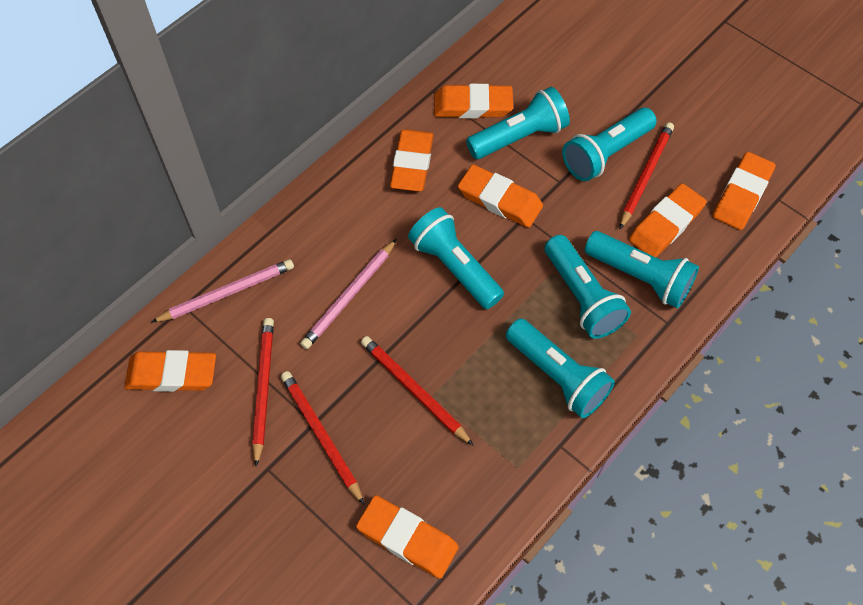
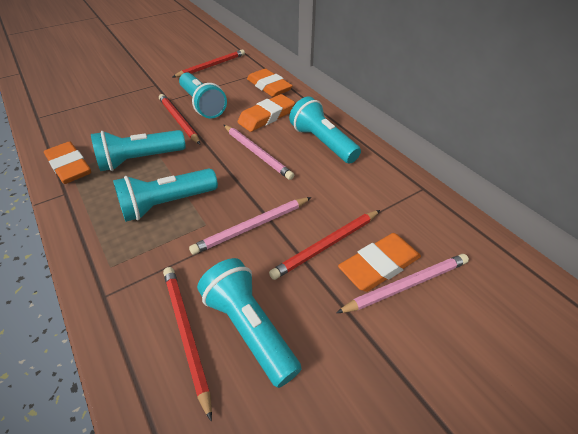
orange eraser: 7 -> 4
pink pencil: 2 -> 3
turquoise flashlight: 6 -> 5

